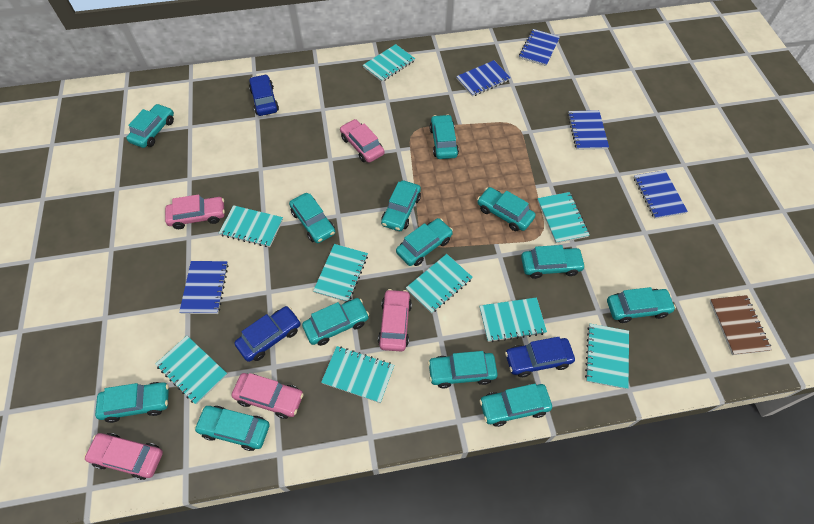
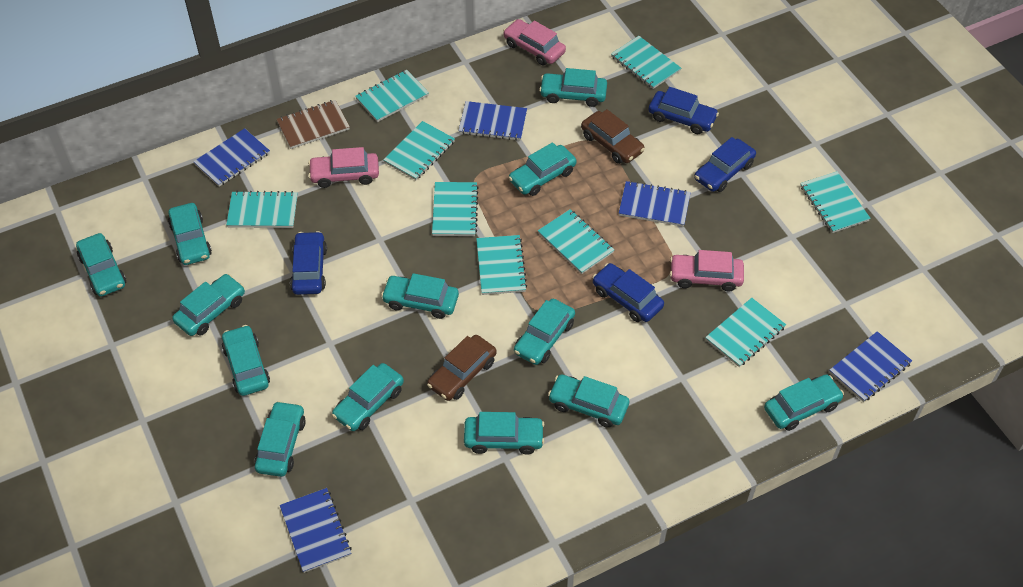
blue car: 3 -> 4
brown car: 0 -> 2
pink car: 5 -> 3

